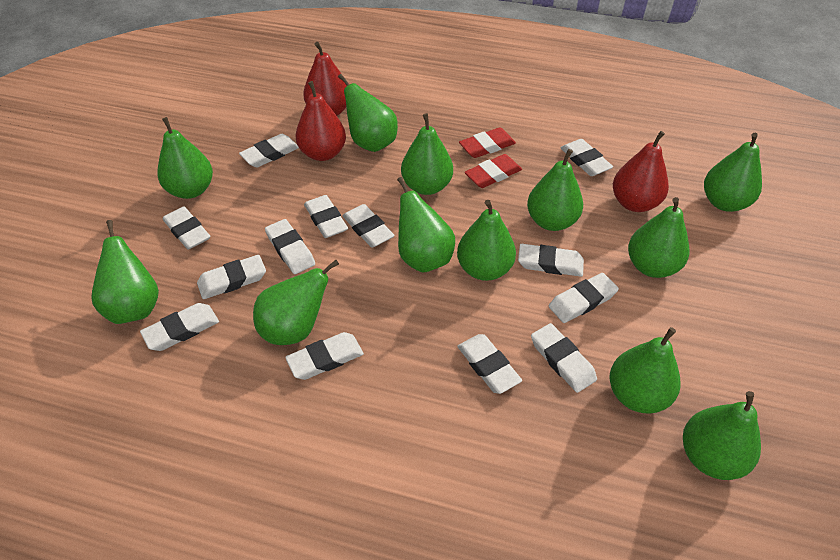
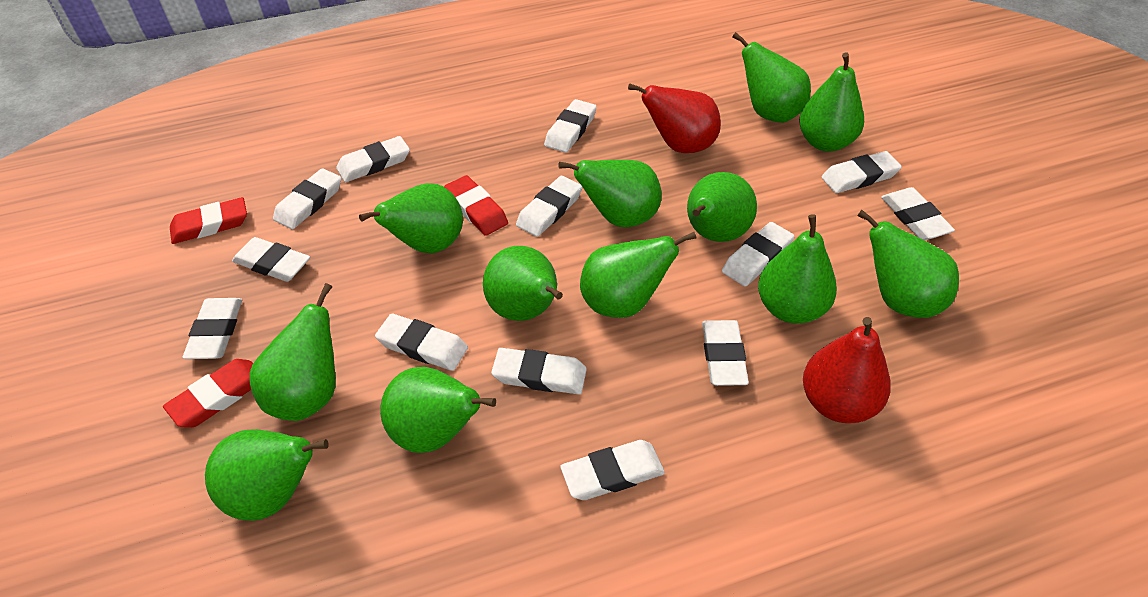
red eraser: 2 -> 3
red pear: 3 -> 2

